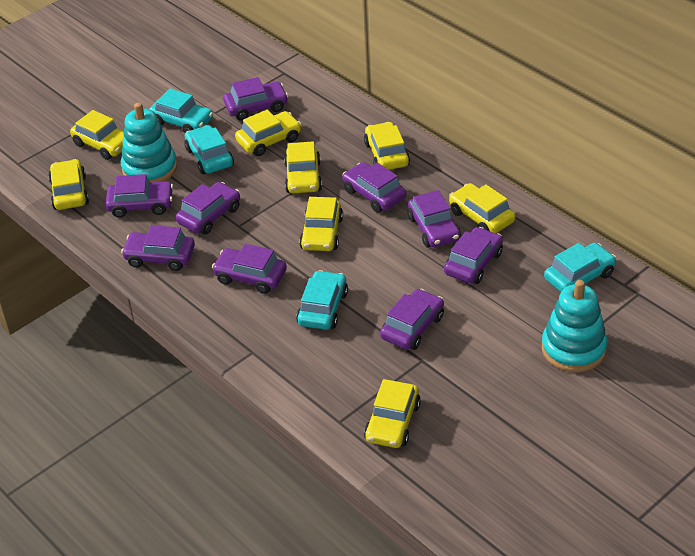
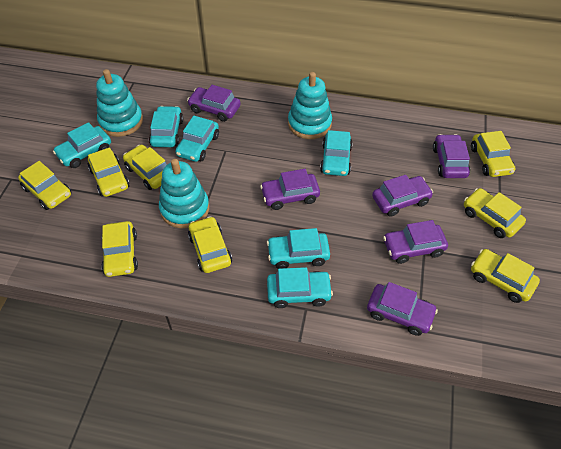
purple car: 9 -> 6
turquoise car: 4 -> 6
turquoise stacking toy: 2 -> 3

